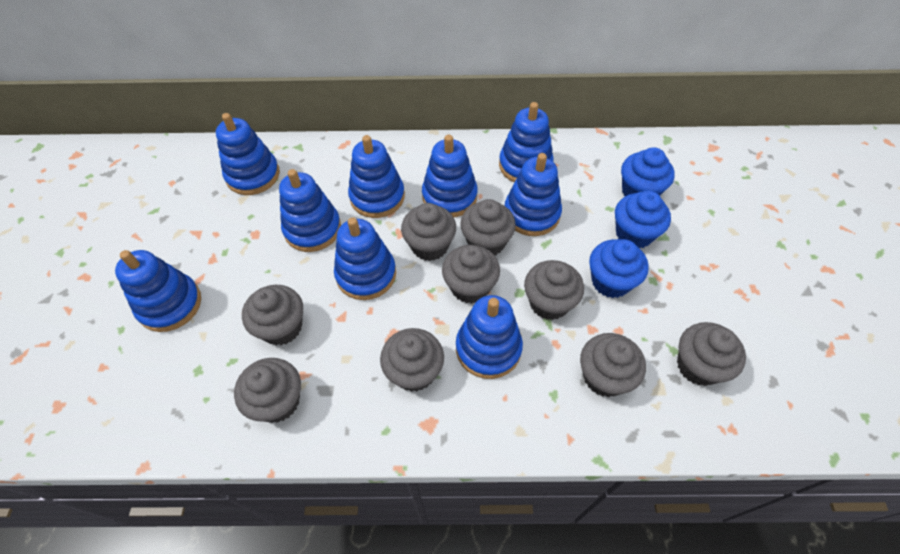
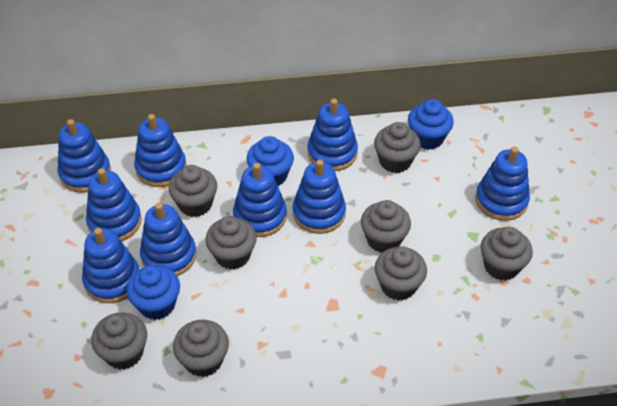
grey cupcake: 9 -> 8

